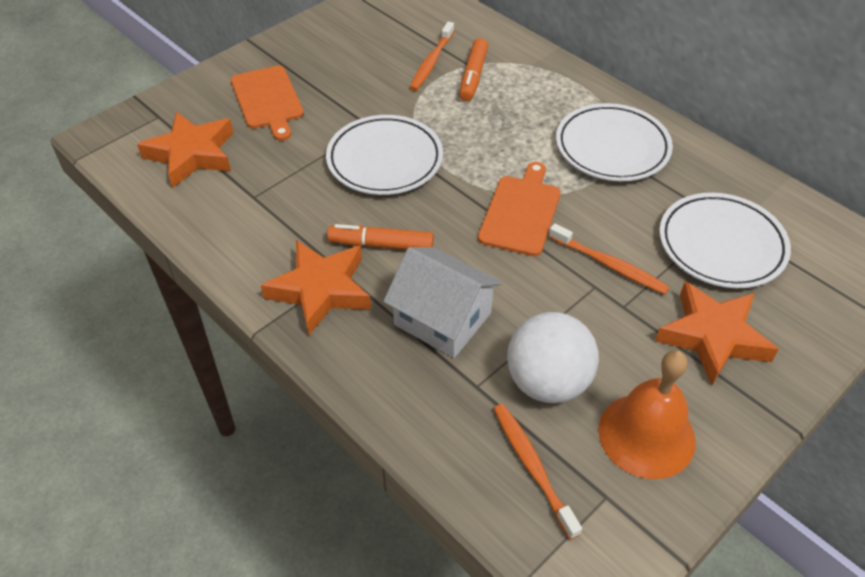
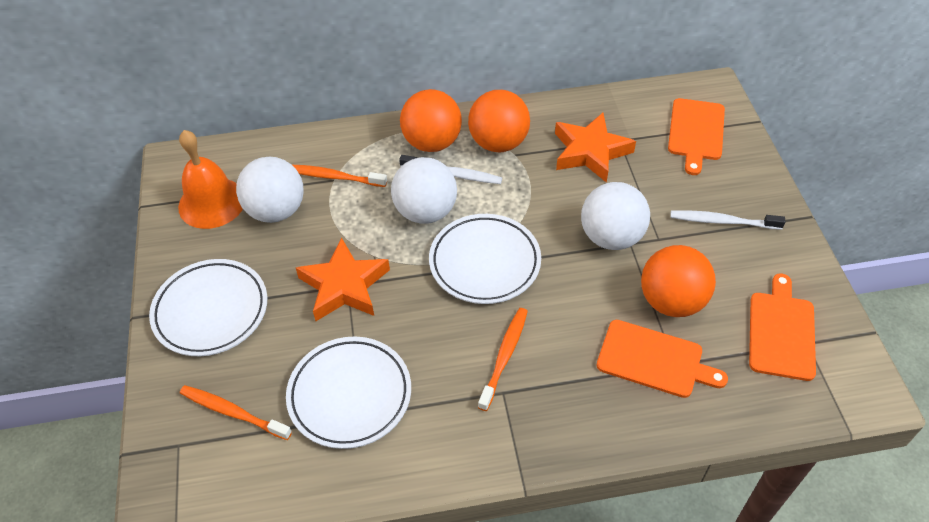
orange ball: 0 -> 3
orange cutting board: 2 -> 3
orange marker: 2 -> 0
orange star: 3 -> 2
white ball: 1 -> 3
white house: 1 -> 0
white toothbrush: 0 -> 2

